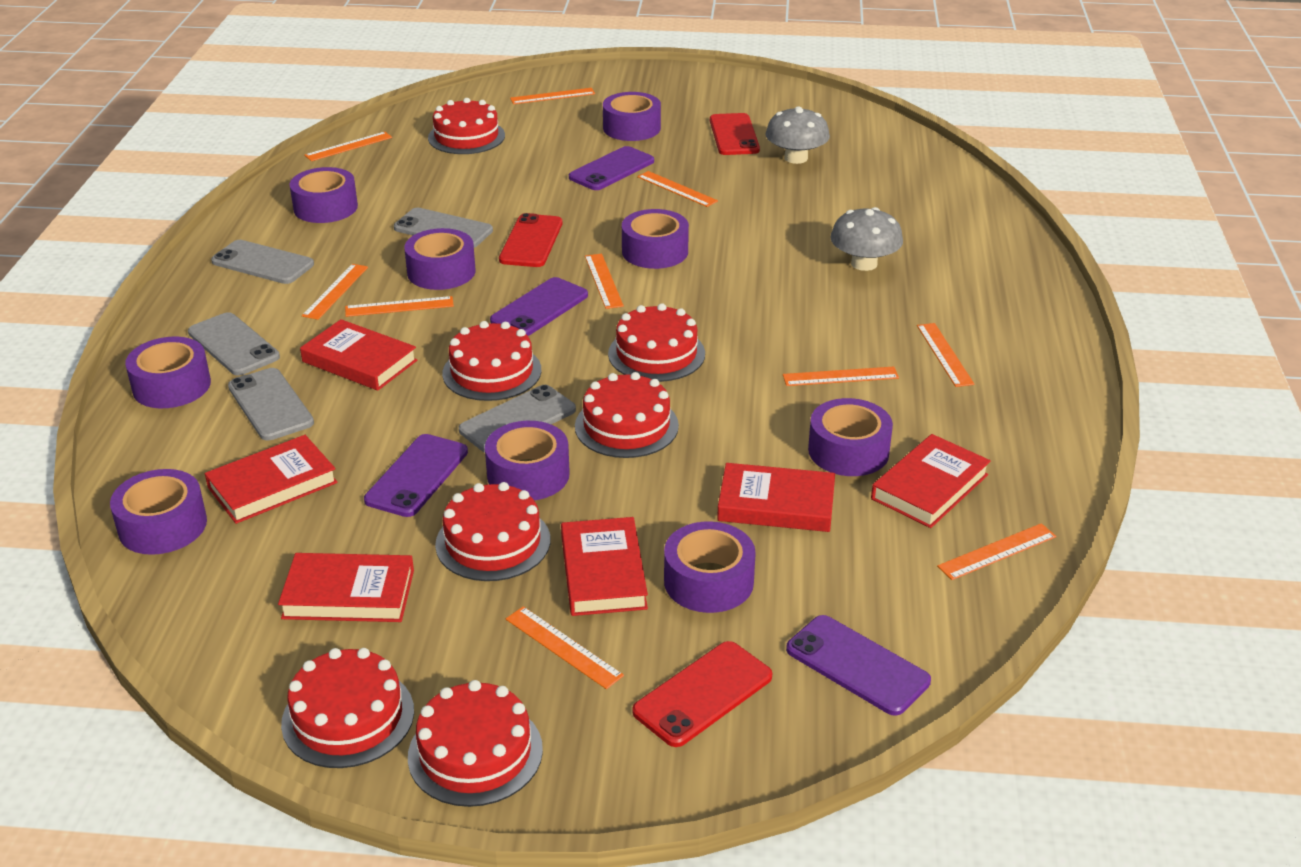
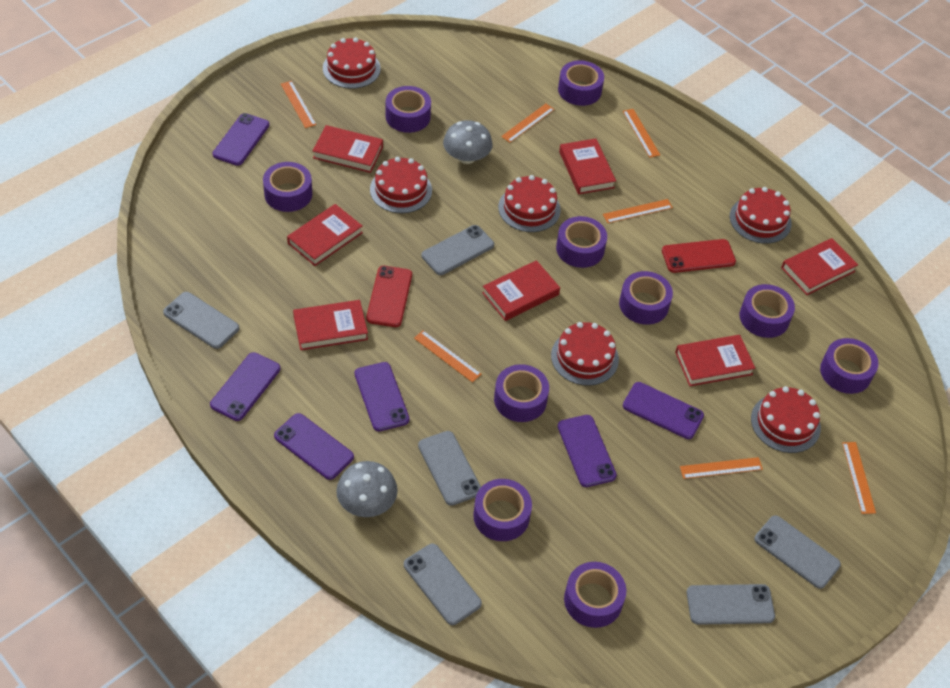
grey phone: 5 -> 6
orange ruler: 10 -> 7
purple phone: 4 -> 6
purple tape: 9 -> 10
red book: 6 -> 7
red cake: 7 -> 6
red phone: 3 -> 2

